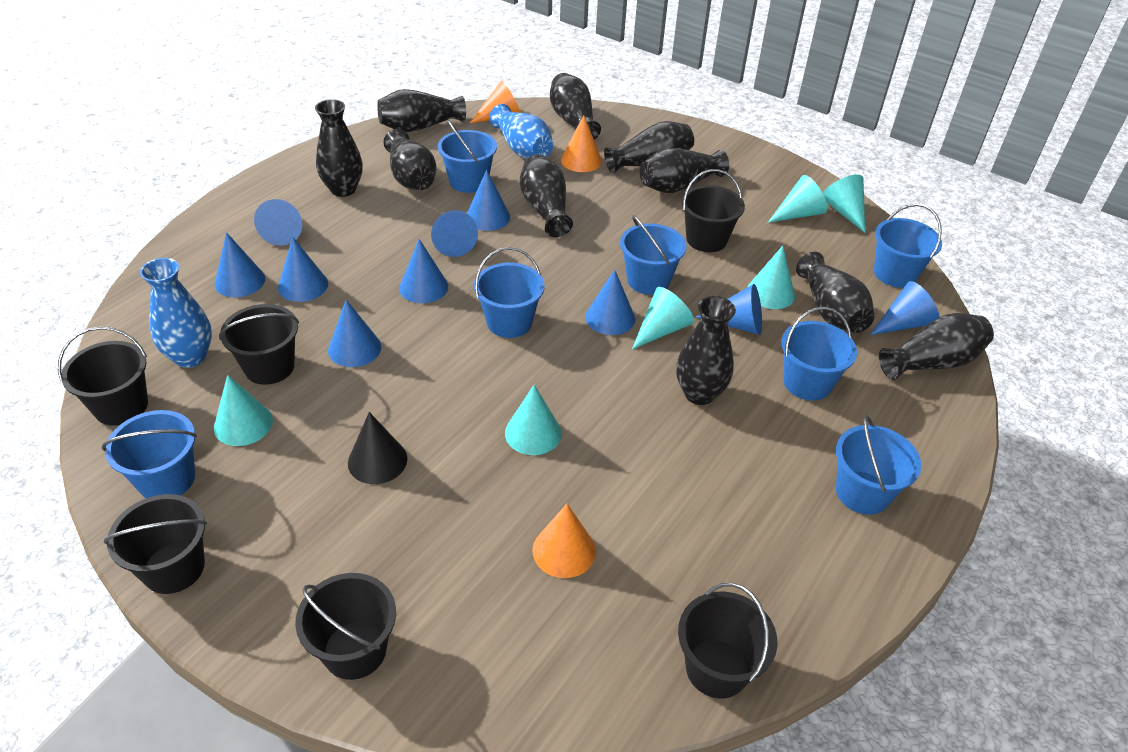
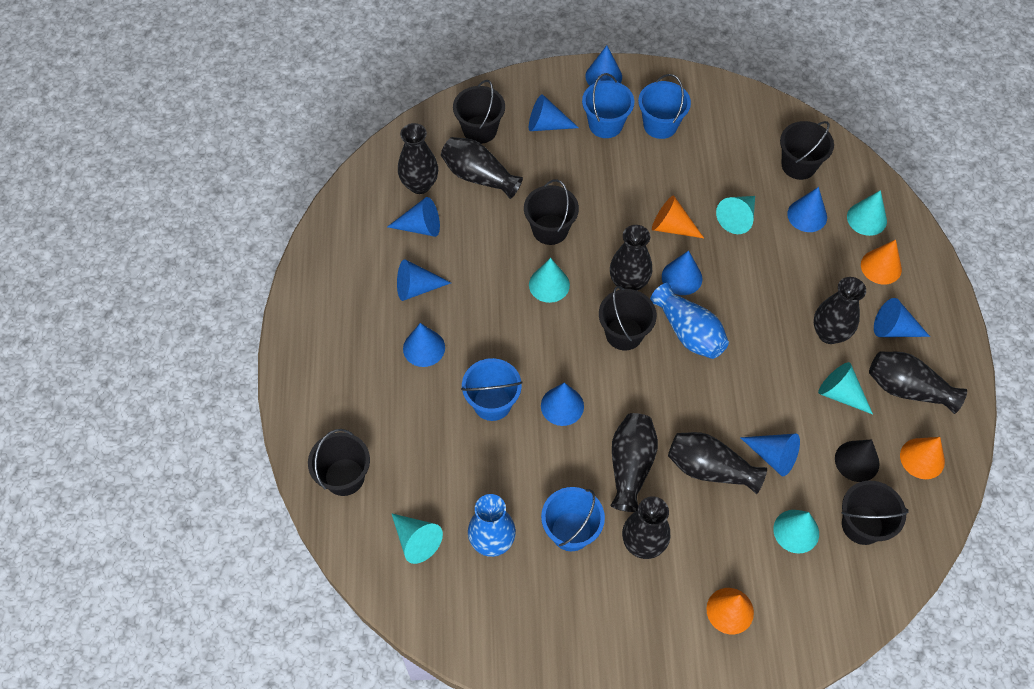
black vase: 10 -> 8
blue bucket: 7 -> 4
orange cone: 3 -> 4

